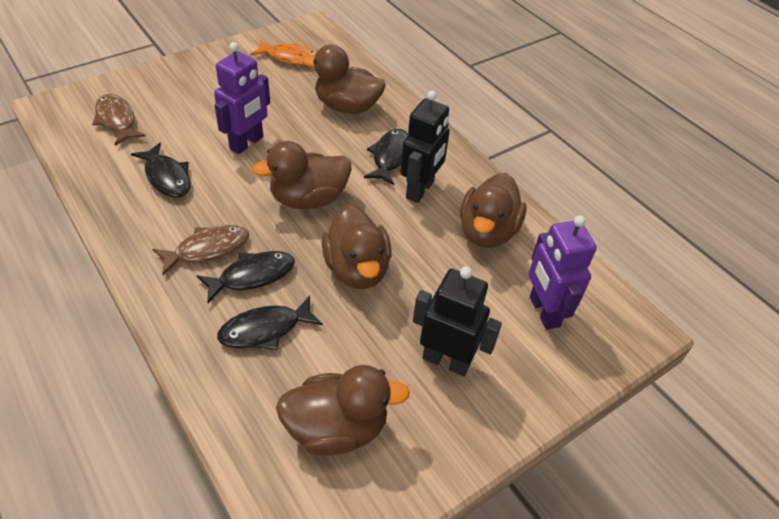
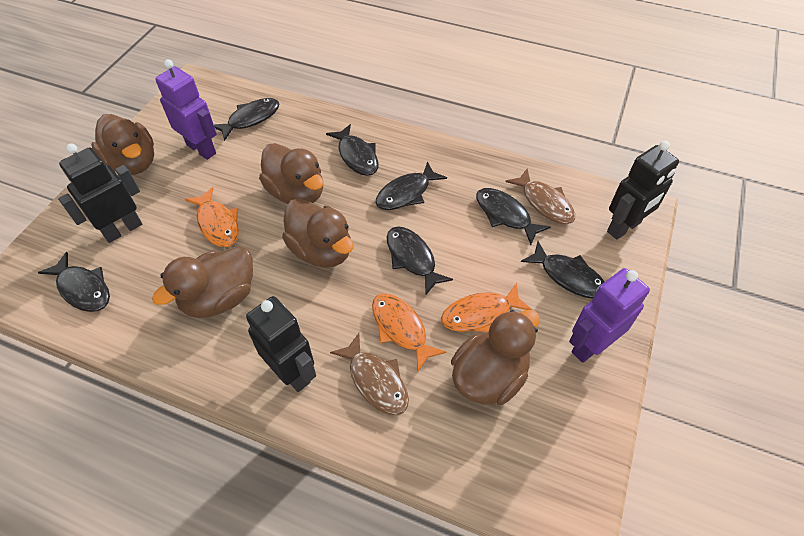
black fish: 4 -> 7
black robot: 2 -> 3
orange fish: 1 -> 3

